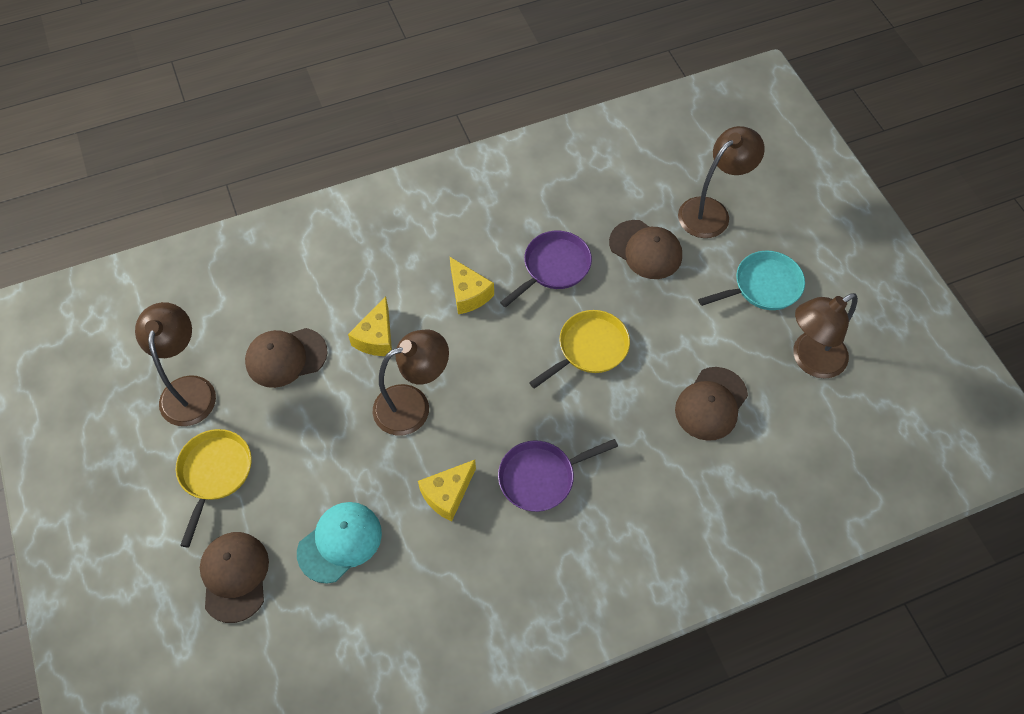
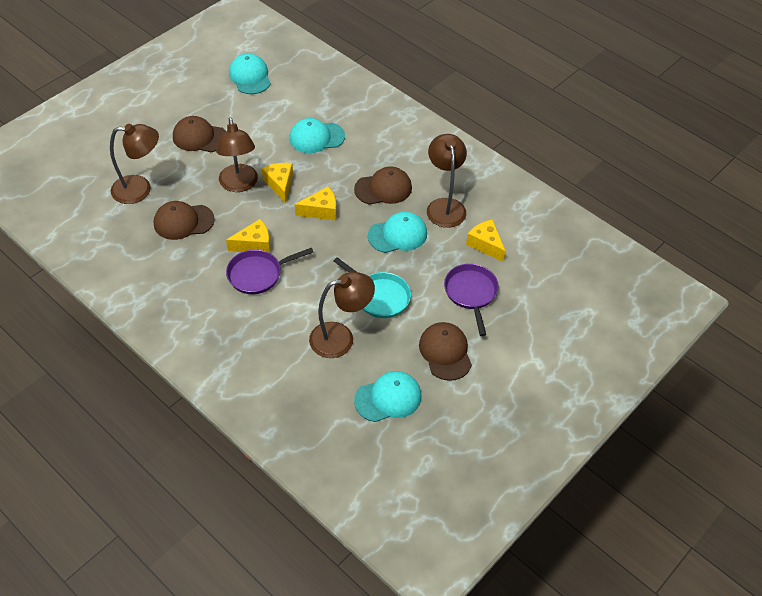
turquoise cap: 1 -> 4
yellow cheese: 3 -> 4
yellow pan: 2 -> 0

